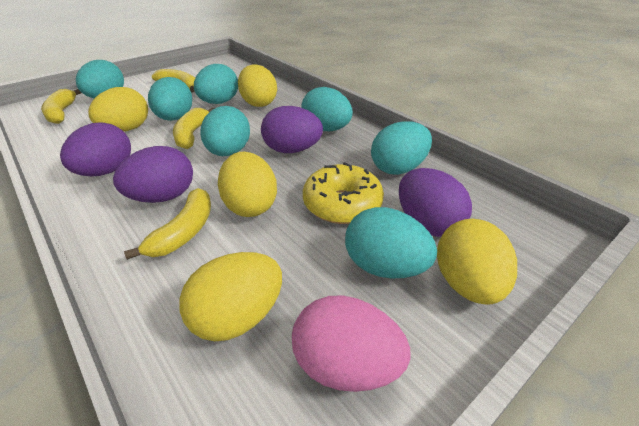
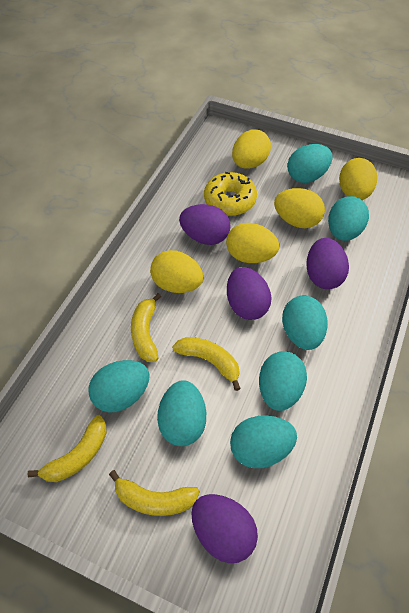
pink egg: 1 -> 0

